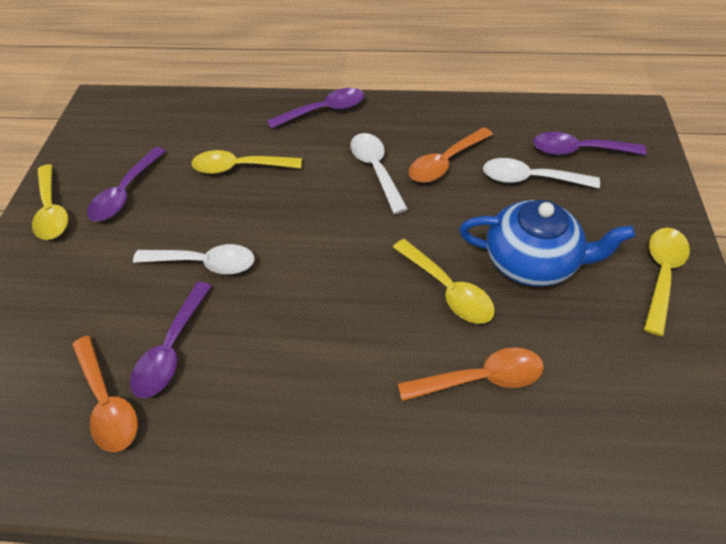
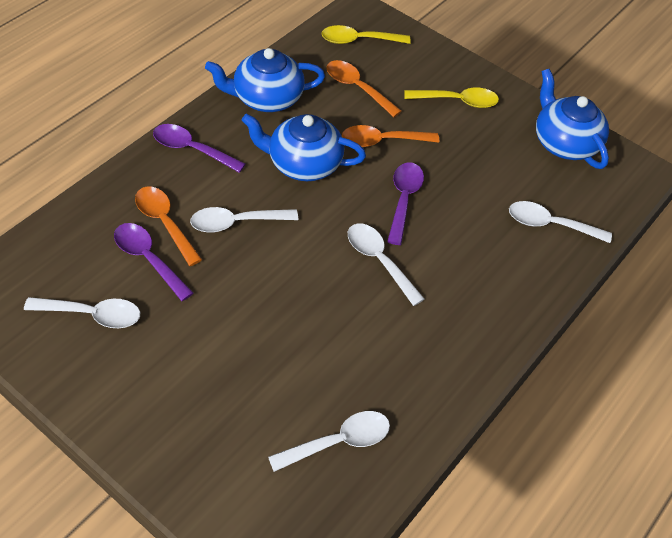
blue teapot: 1 -> 3
purple spoon: 4 -> 3
white spoon: 3 -> 5
yellow spoon: 4 -> 2

